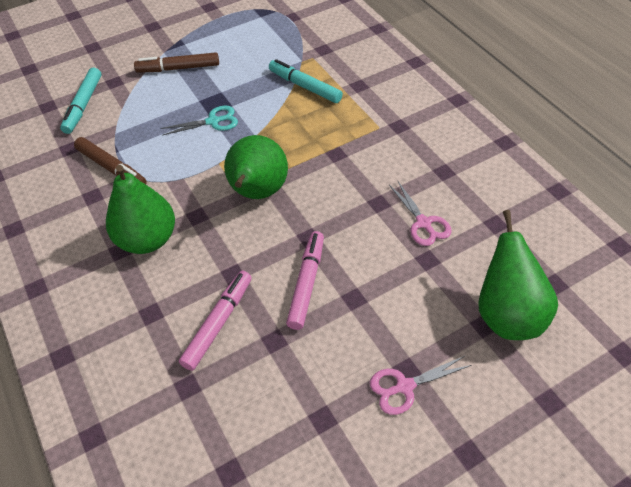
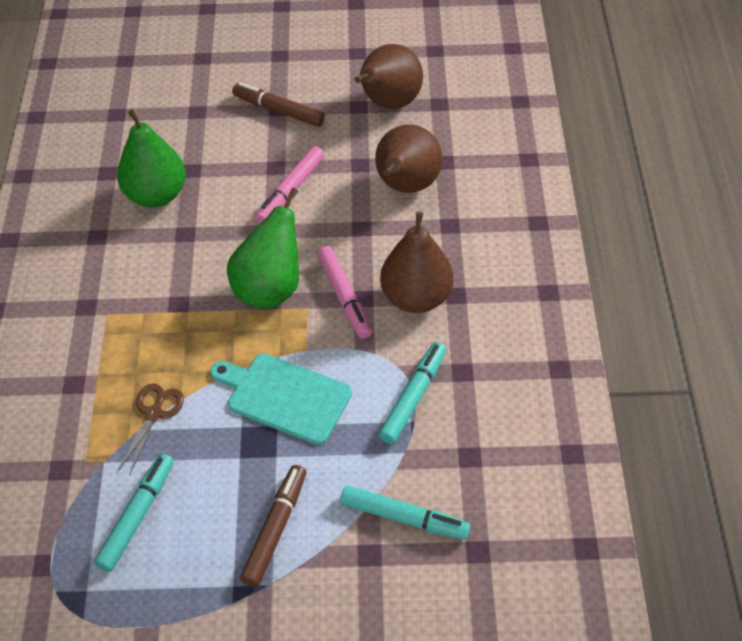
brown pear: 0 -> 3
brown scissors: 0 -> 1
green pear: 3 -> 2
pink scissors: 2 -> 0
turquoise cutting board: 0 -> 1
turquoise marker: 2 -> 3
turquoise scissors: 1 -> 0

